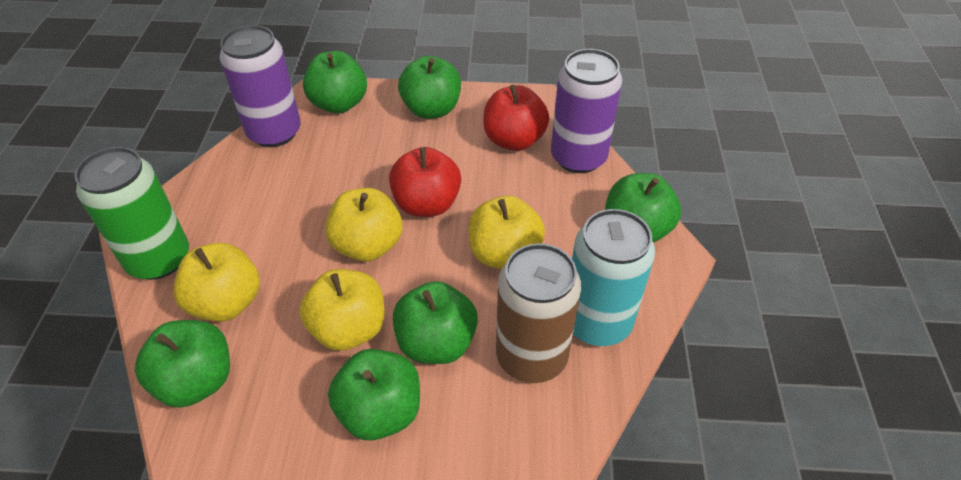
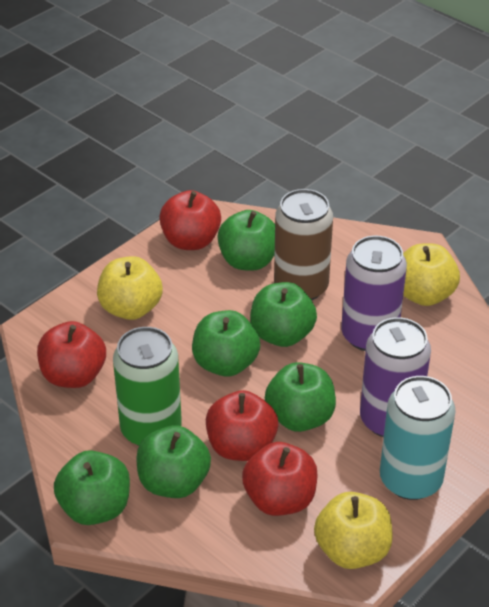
red apple: 2 -> 4
yellow apple: 4 -> 3

